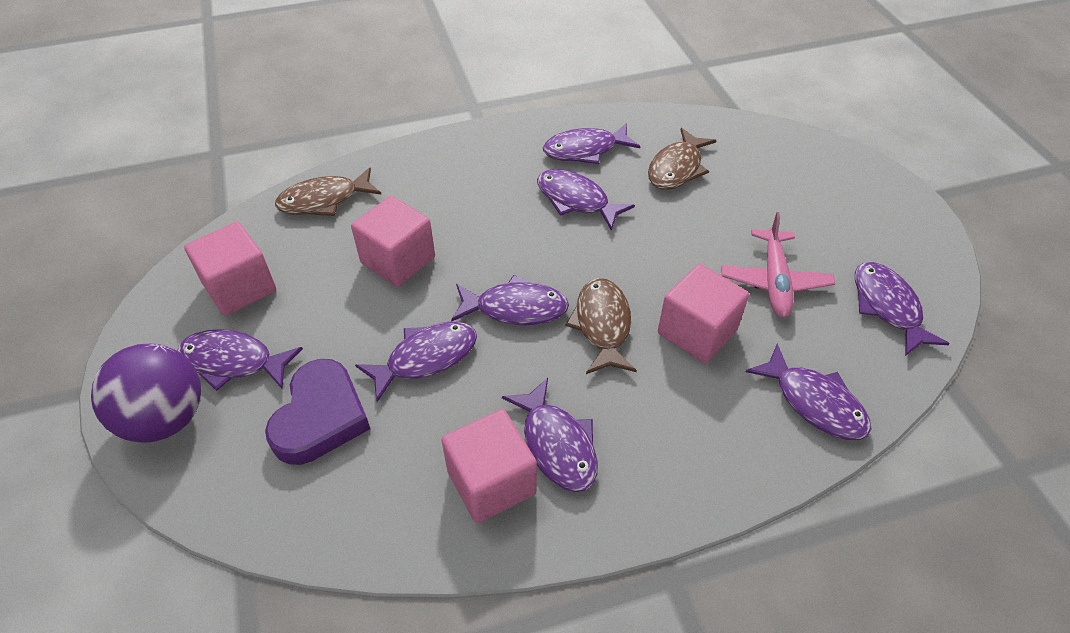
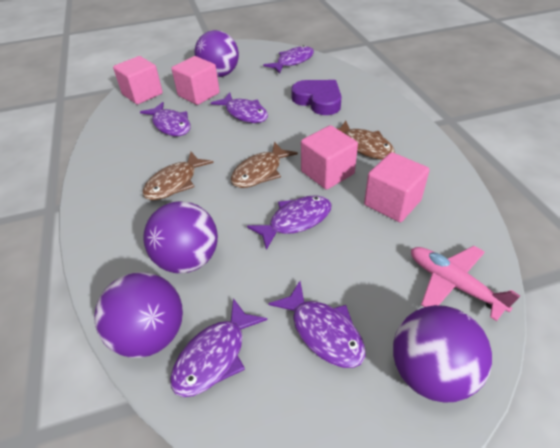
purple ball: 1 -> 4
purple fish: 8 -> 6

